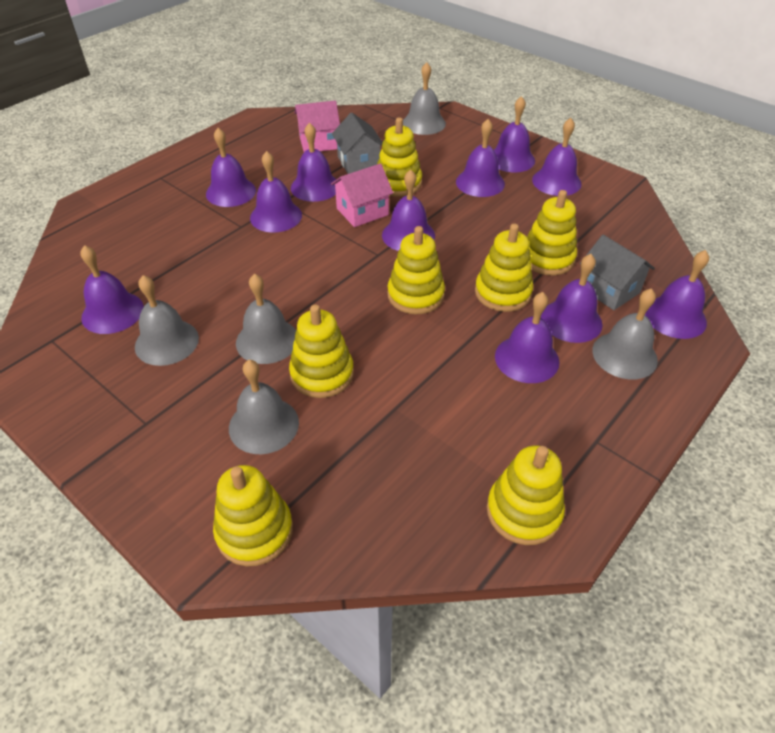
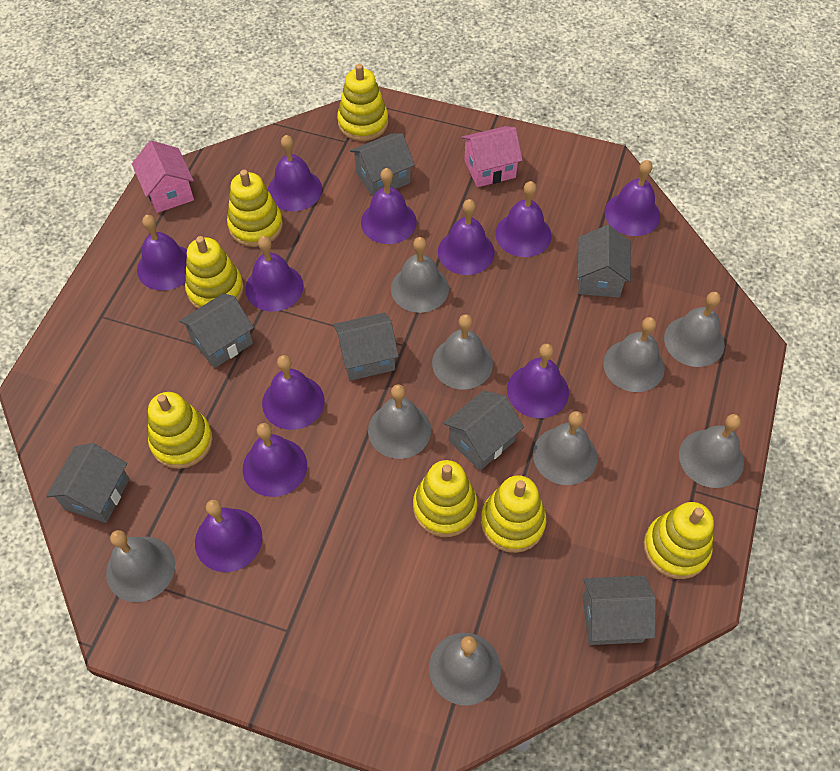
grey bell: 5 -> 9
grey house: 2 -> 7

